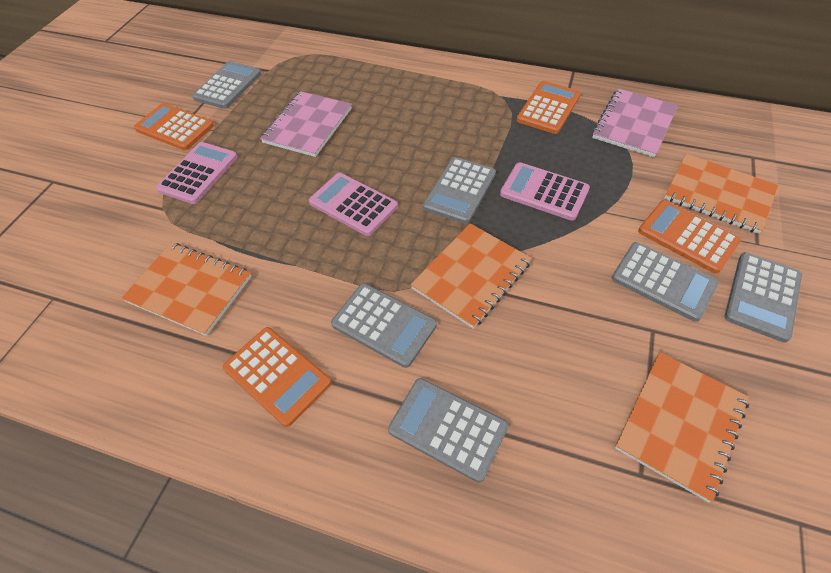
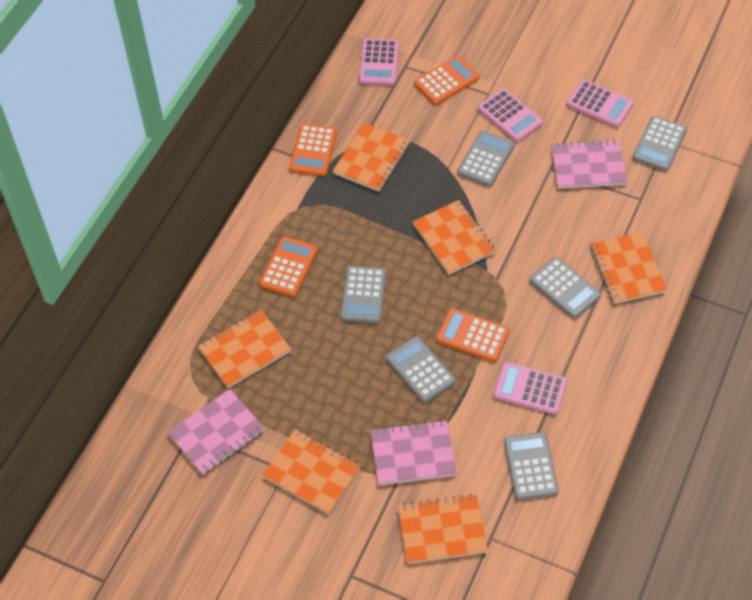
orange notebook: 4 -> 6
pink calculator: 3 -> 4
pink notebook: 2 -> 3

